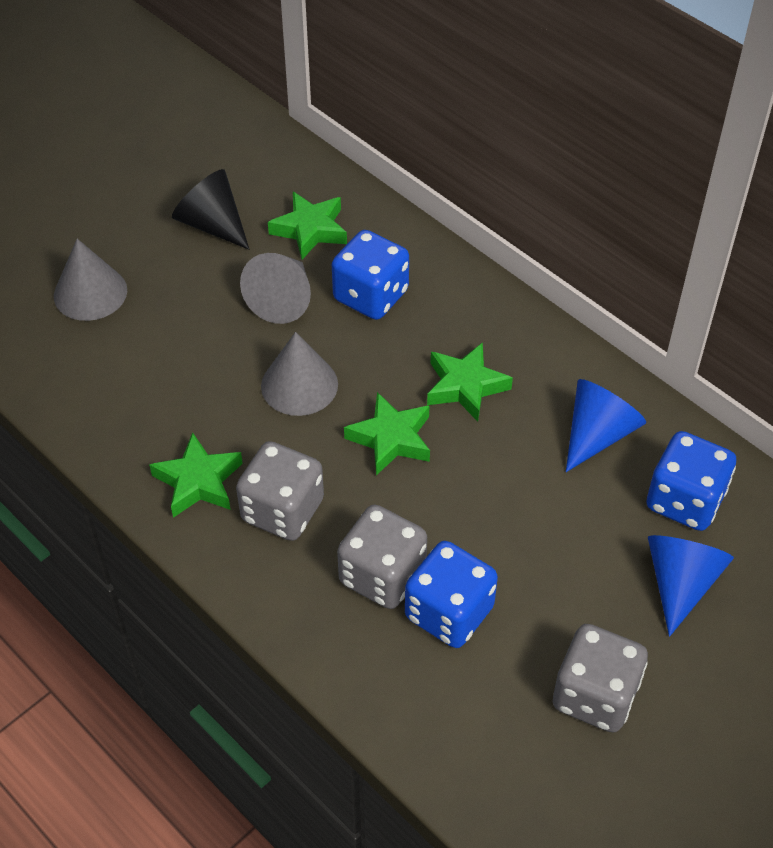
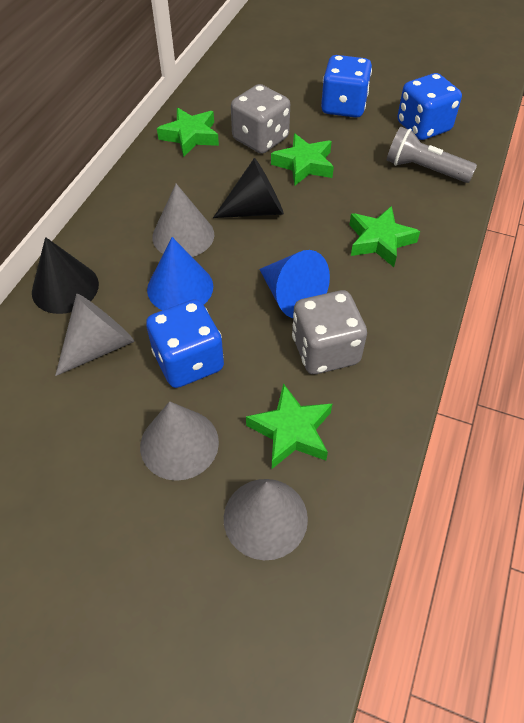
black cone: 1 -> 2
grey cone: 3 -> 4
grey dice: 3 -> 2
grey flashlight: 0 -> 1

